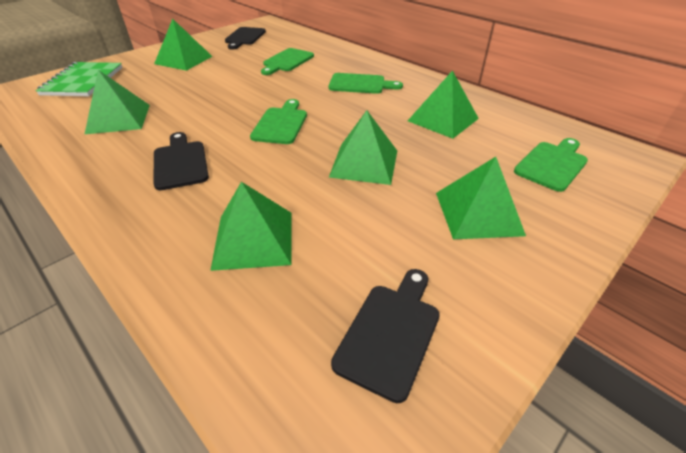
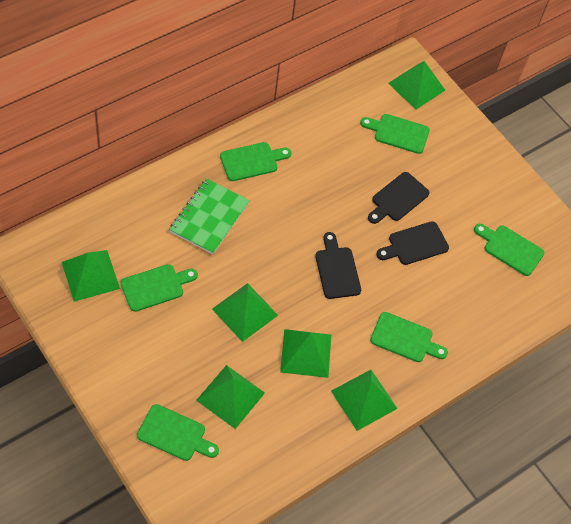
green cutting board: 4 -> 6

